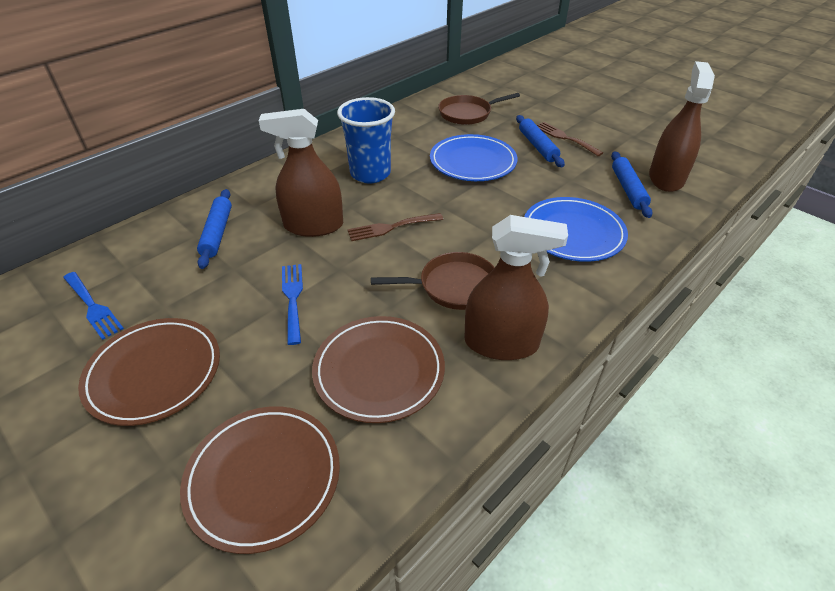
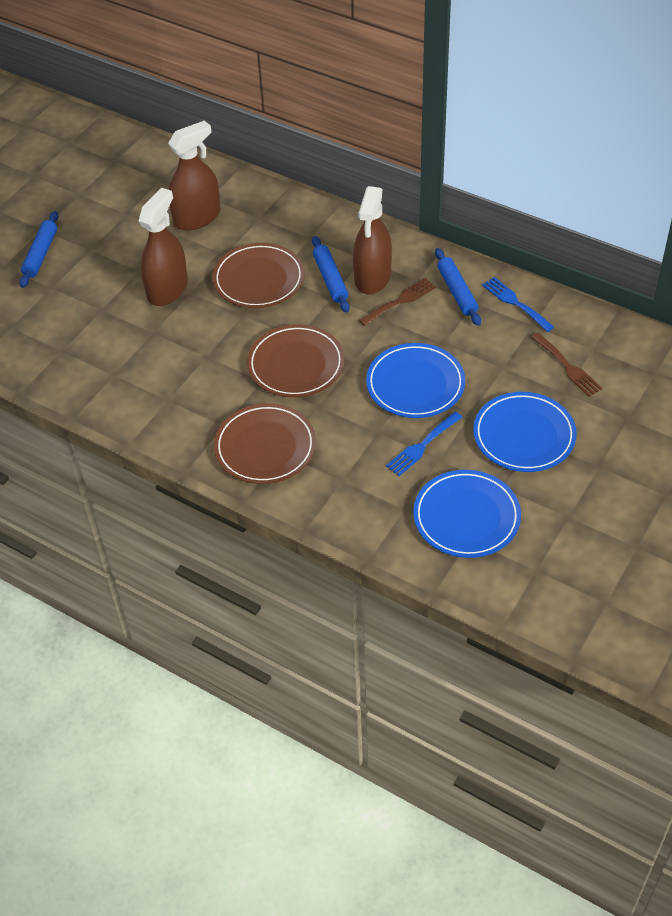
blue cup: 1 -> 0
blue plate: 2 -> 3
brown pan: 2 -> 0

